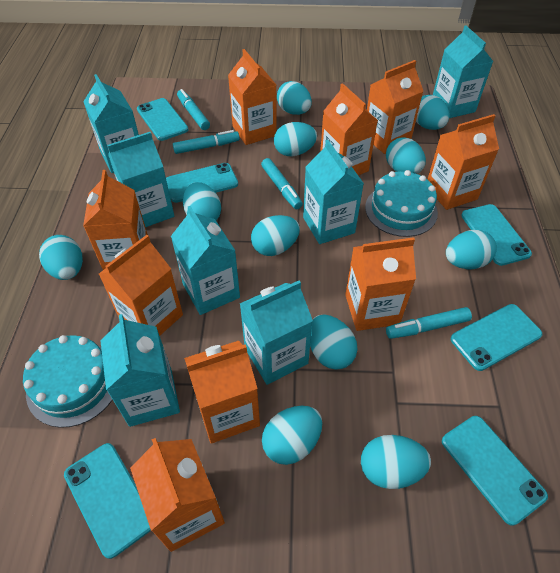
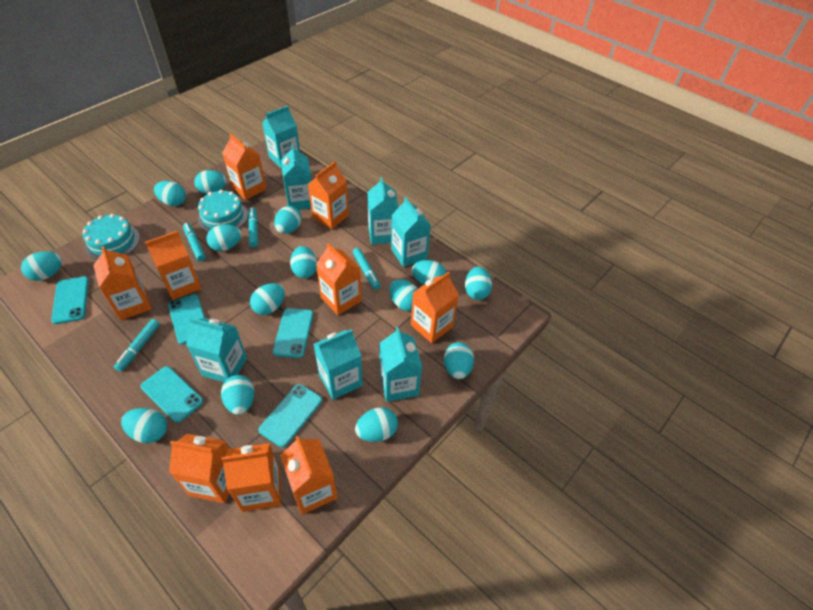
turquoise egg: 11 -> 14
turquoise phone: 6 -> 5

